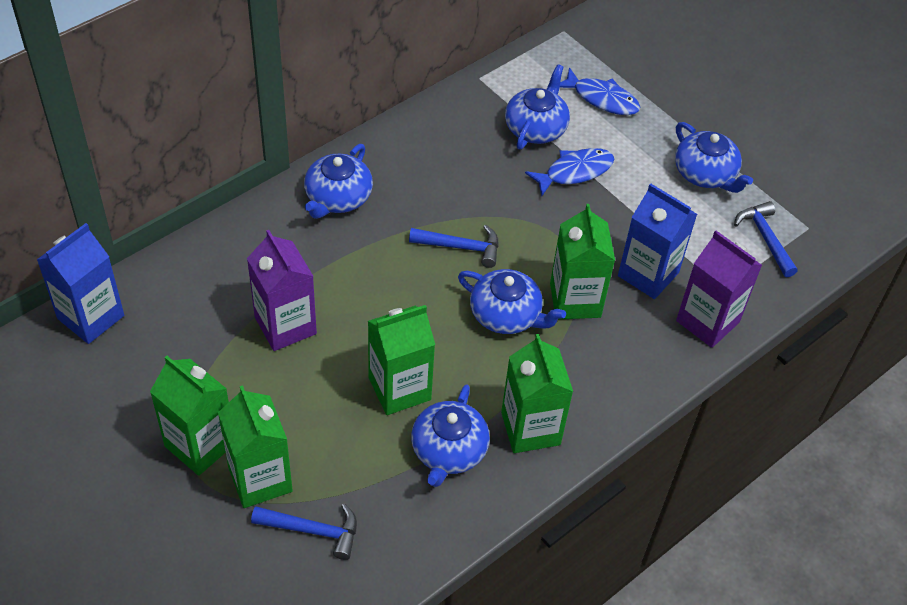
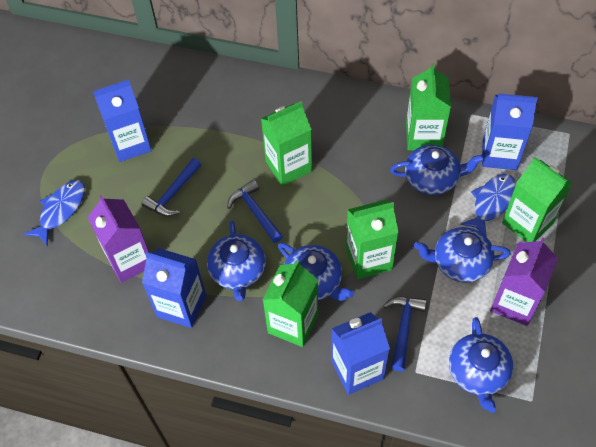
blue carton: 2 -> 4

